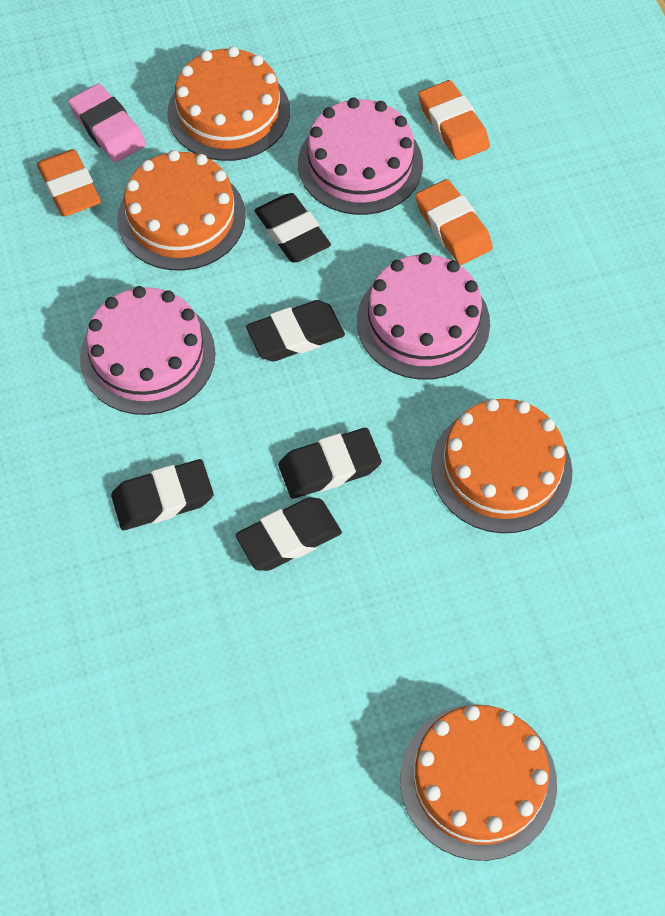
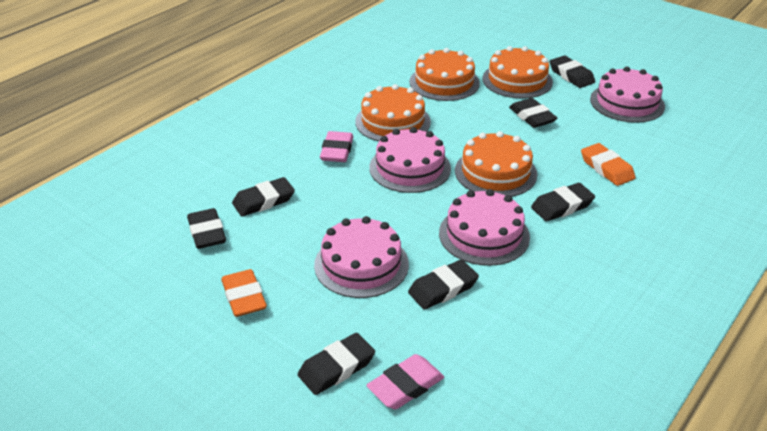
black eraser: 5 -> 7
orange eraser: 3 -> 2
pink cake: 3 -> 4
pink eraser: 1 -> 2

